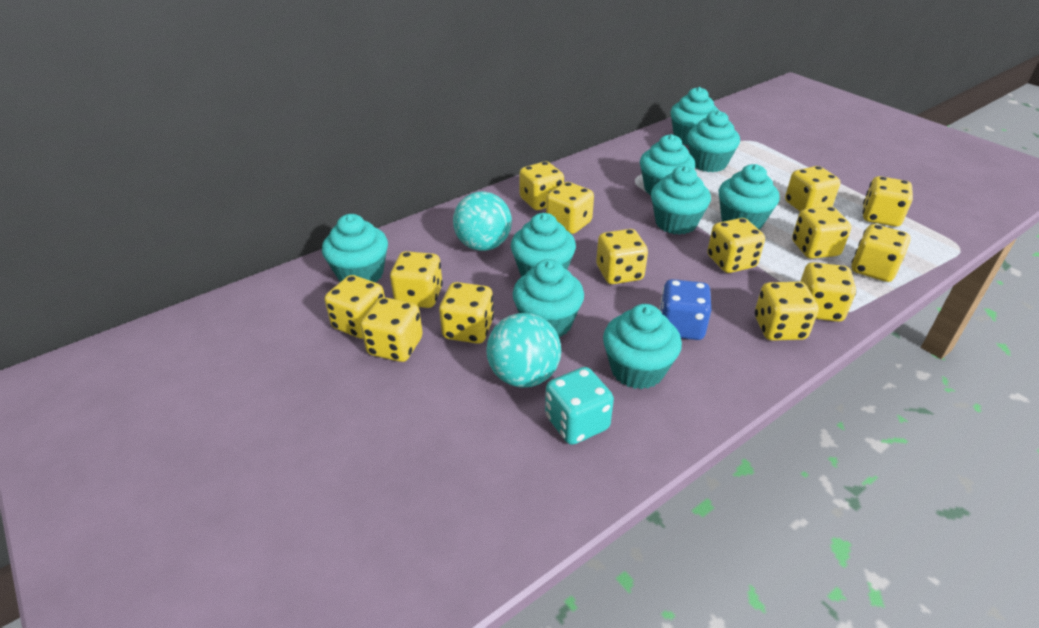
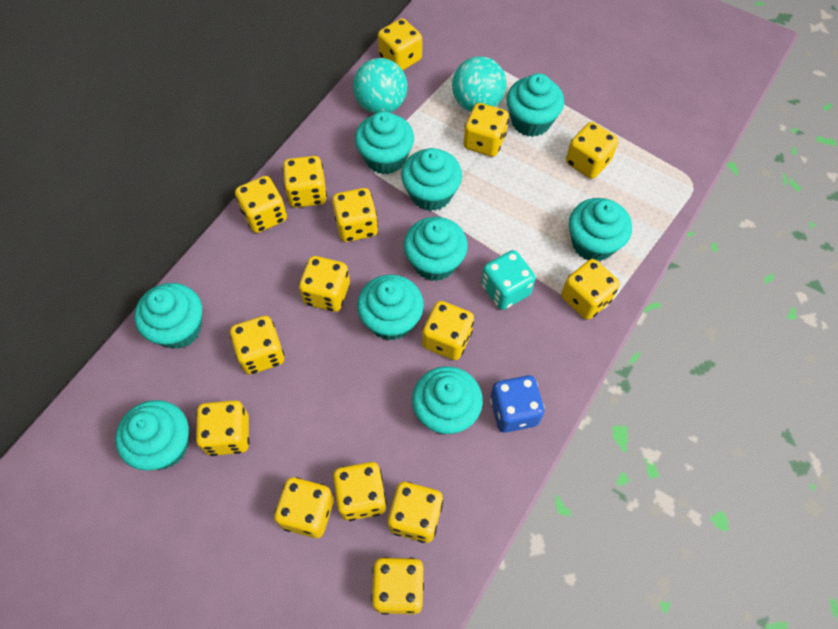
yellow dice: 14 -> 15

